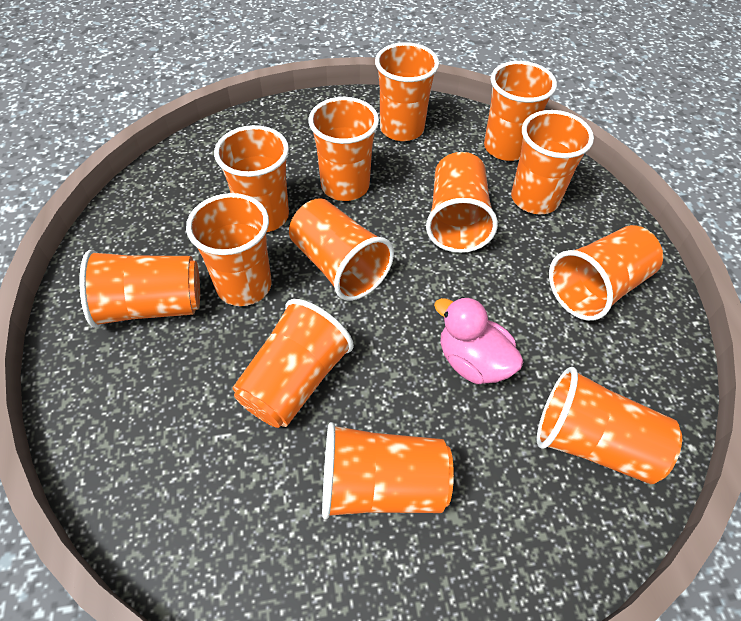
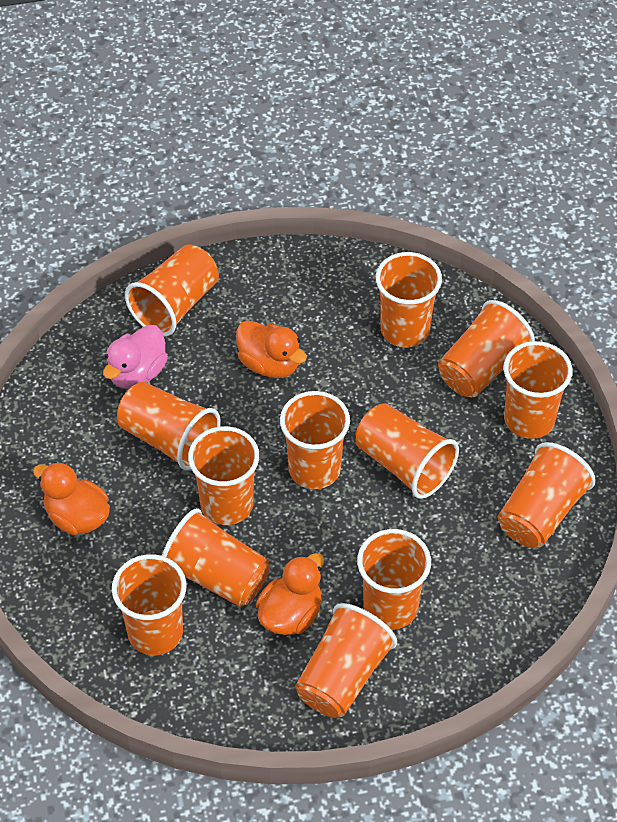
orange duck: 0 -> 3

